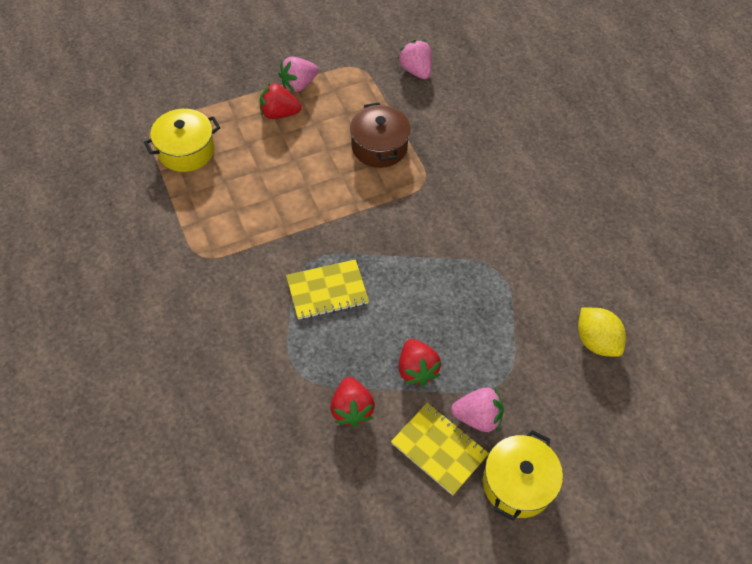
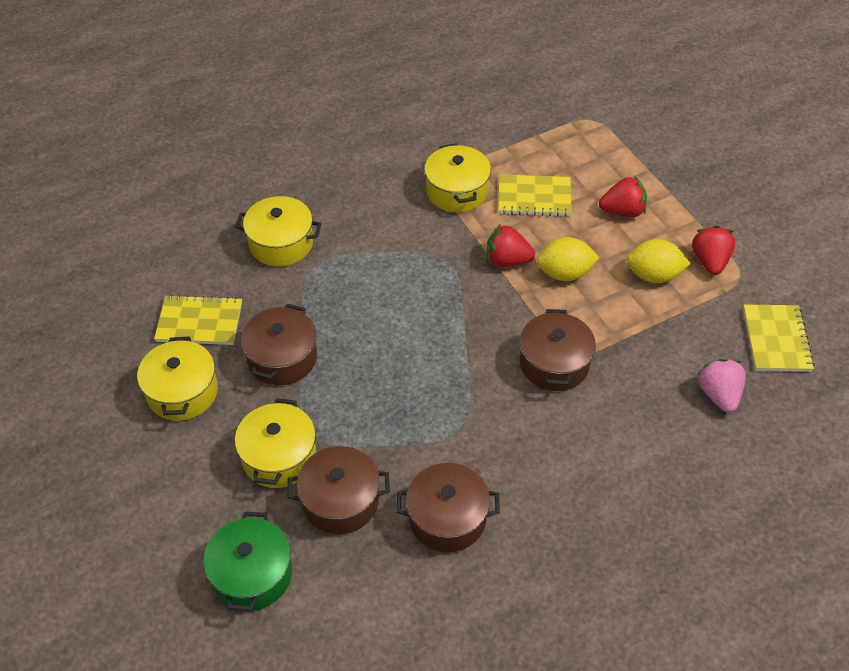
brown pot: 1 -> 4
green pot: 0 -> 1
pink strawberry: 3 -> 1
yellow lemon: 1 -> 2
yellow notebook: 2 -> 3
yellow pot: 2 -> 4

